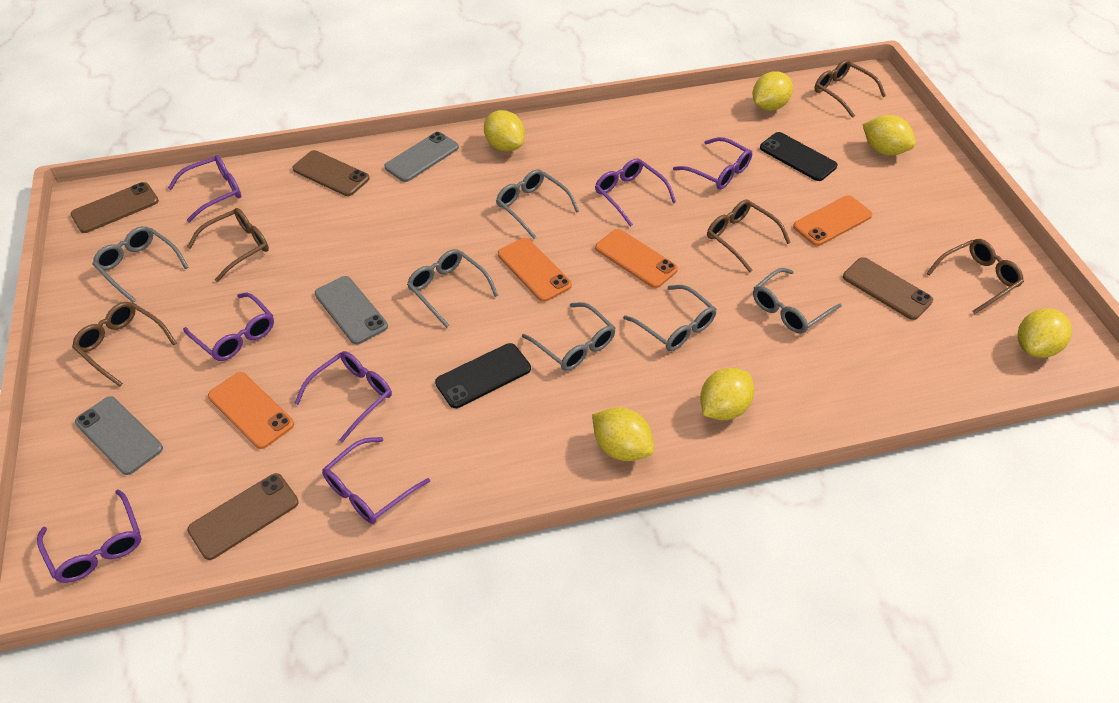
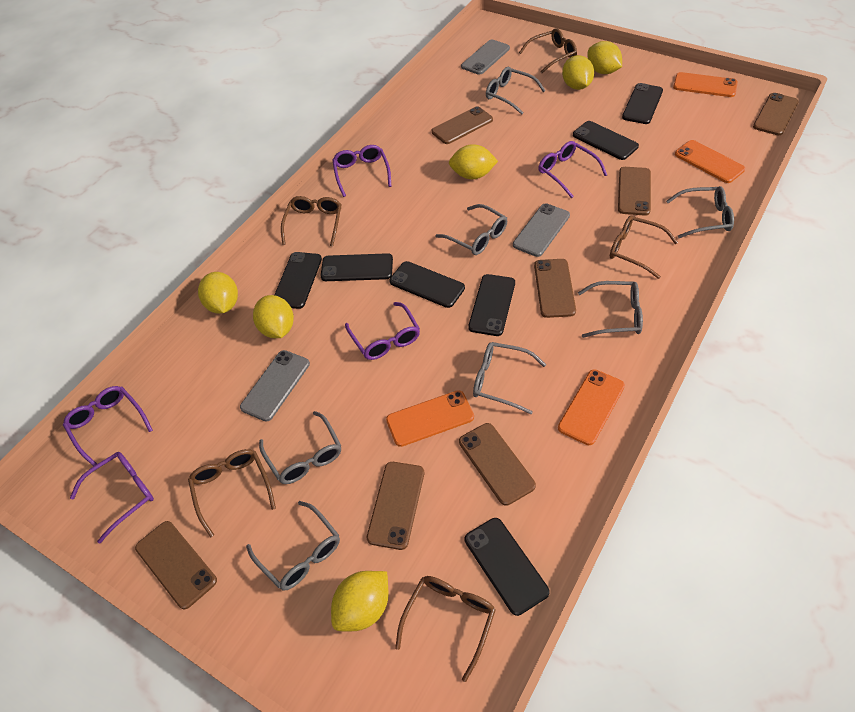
black phone: 2 -> 7
brown phone: 4 -> 7
grey glasses: 6 -> 7
purple glasses: 7 -> 5

